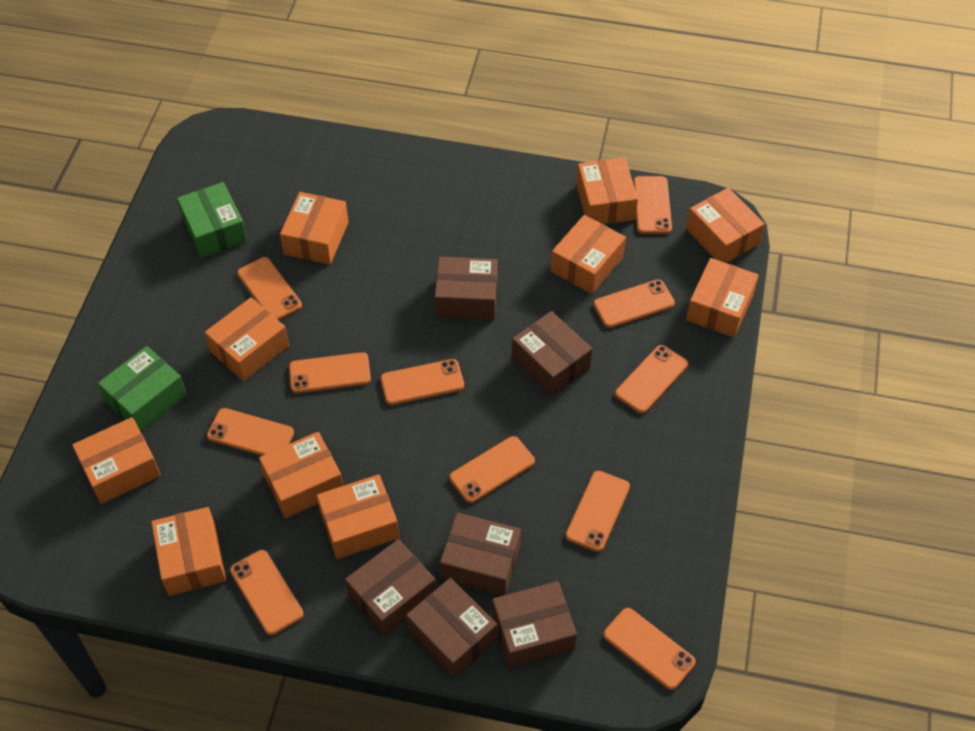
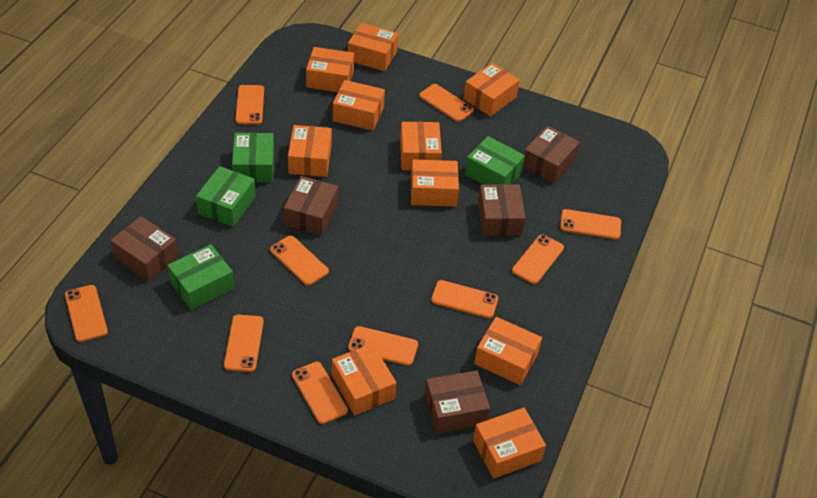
brown box: 6 -> 5
green box: 2 -> 4
orange phone: 11 -> 10

